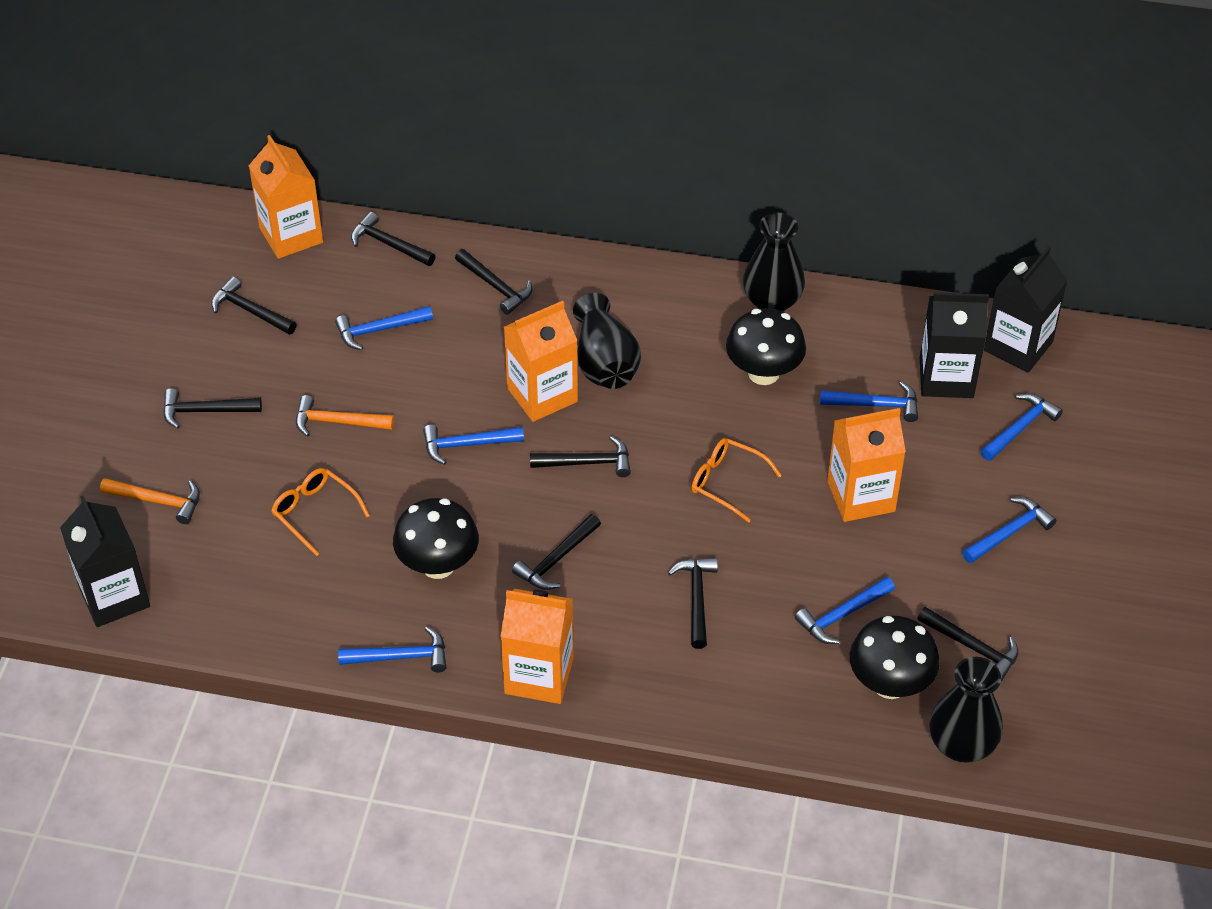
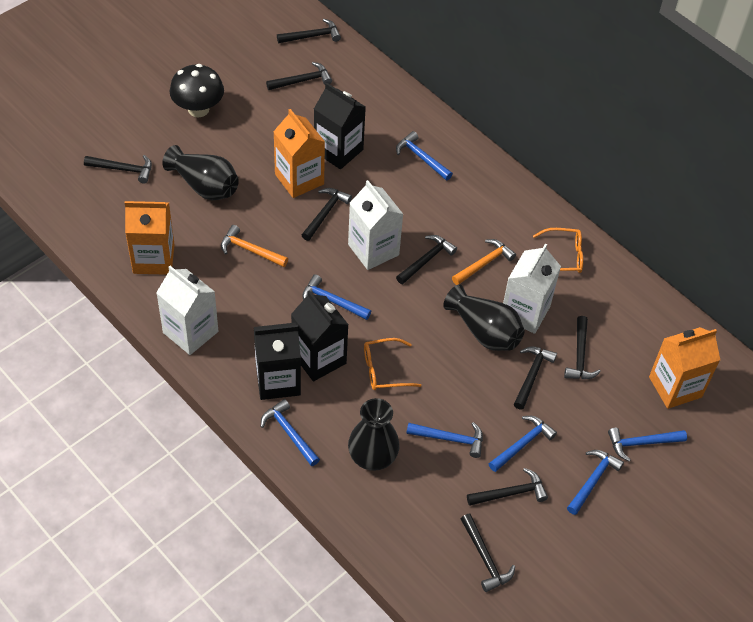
black hammer: 8 -> 9
black mushroom: 3 -> 1
orange carton: 4 -> 3
white carton: 0 -> 3

